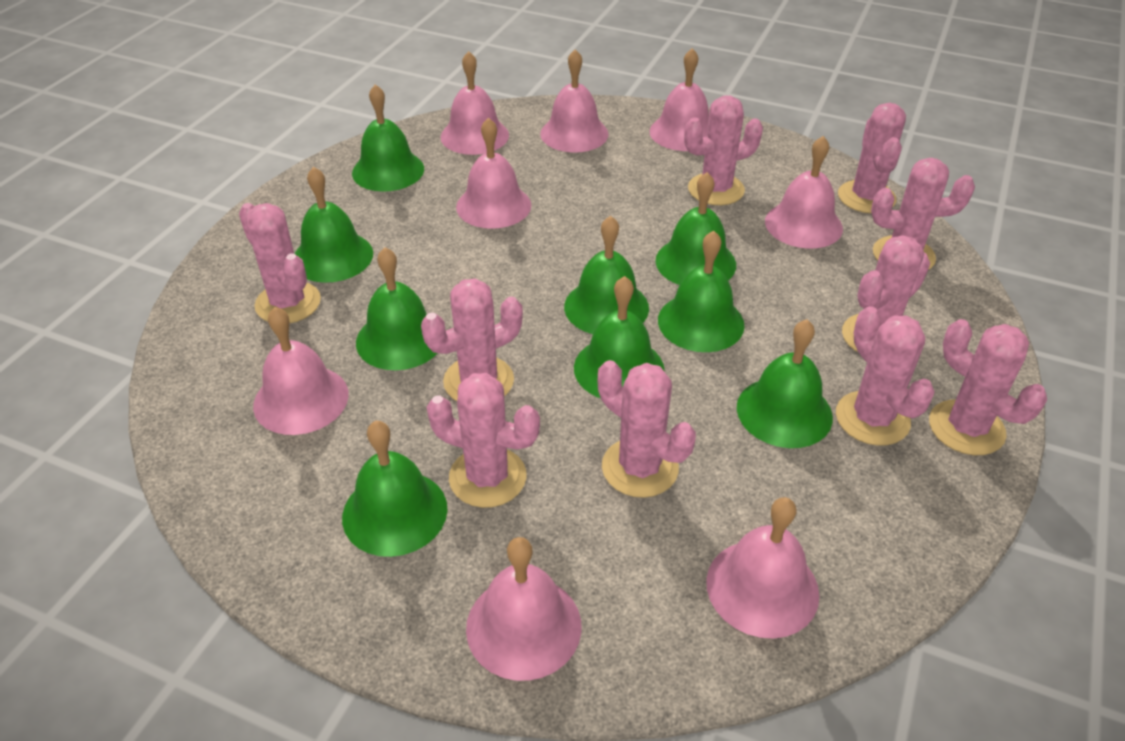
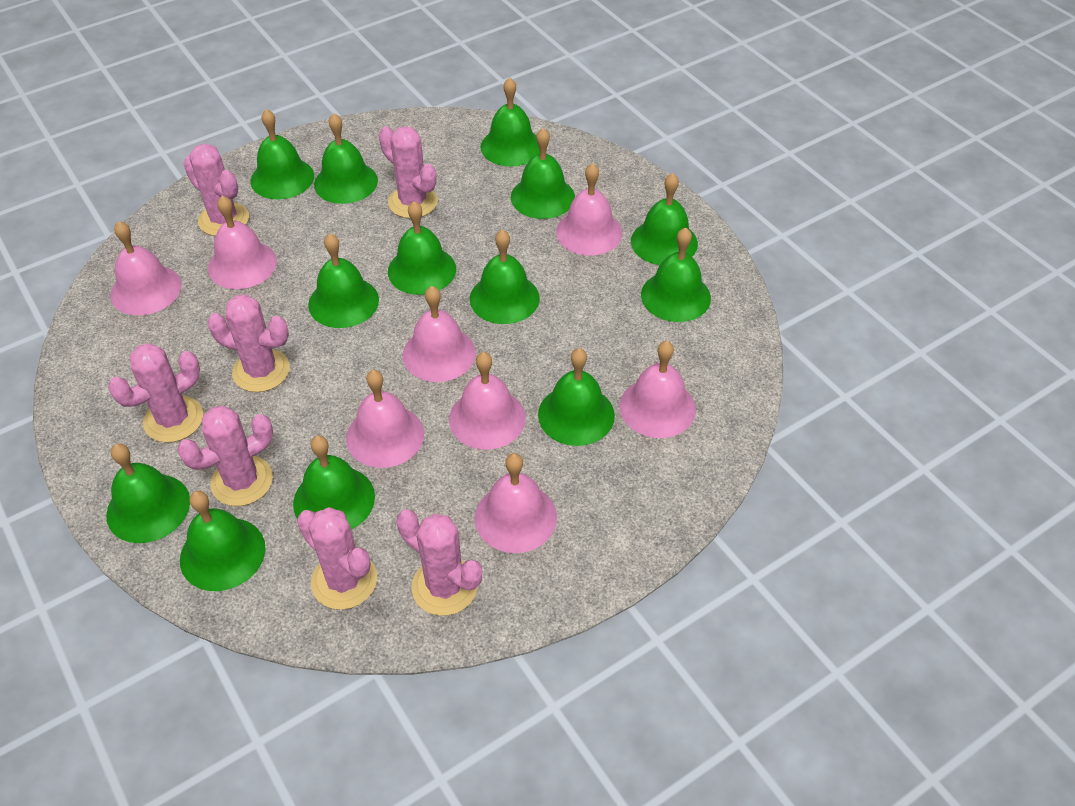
green bell: 9 -> 13
pink cactus: 10 -> 7

